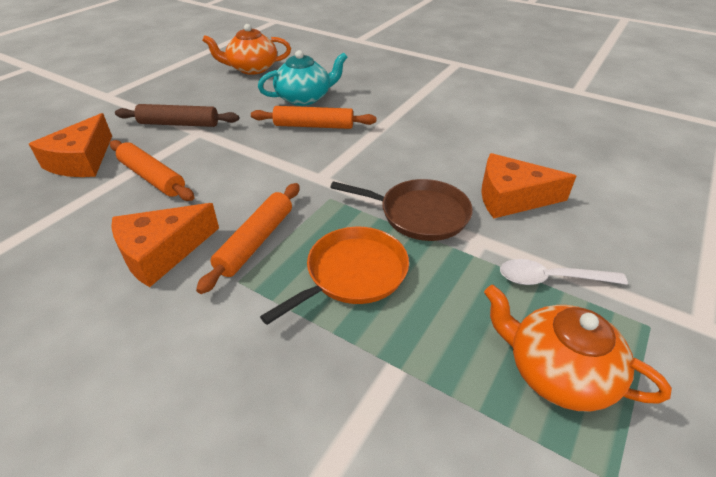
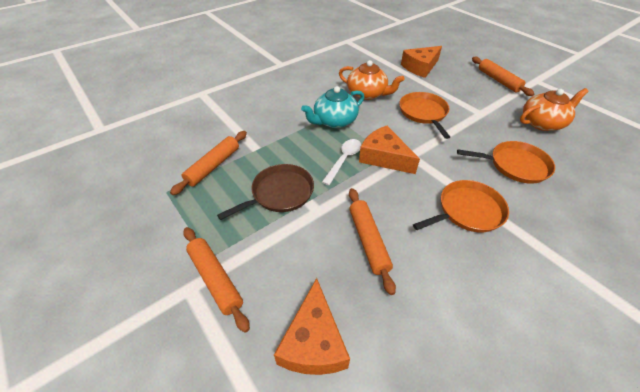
brown rolling pin: 1 -> 0
orange pan: 1 -> 3
orange rolling pin: 3 -> 4

